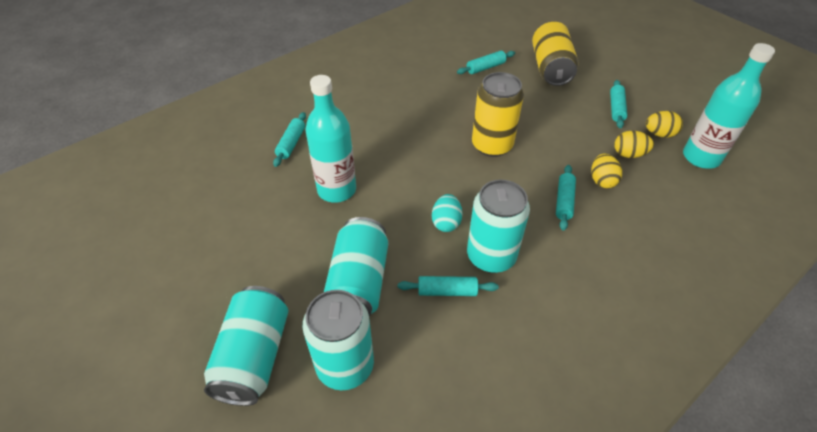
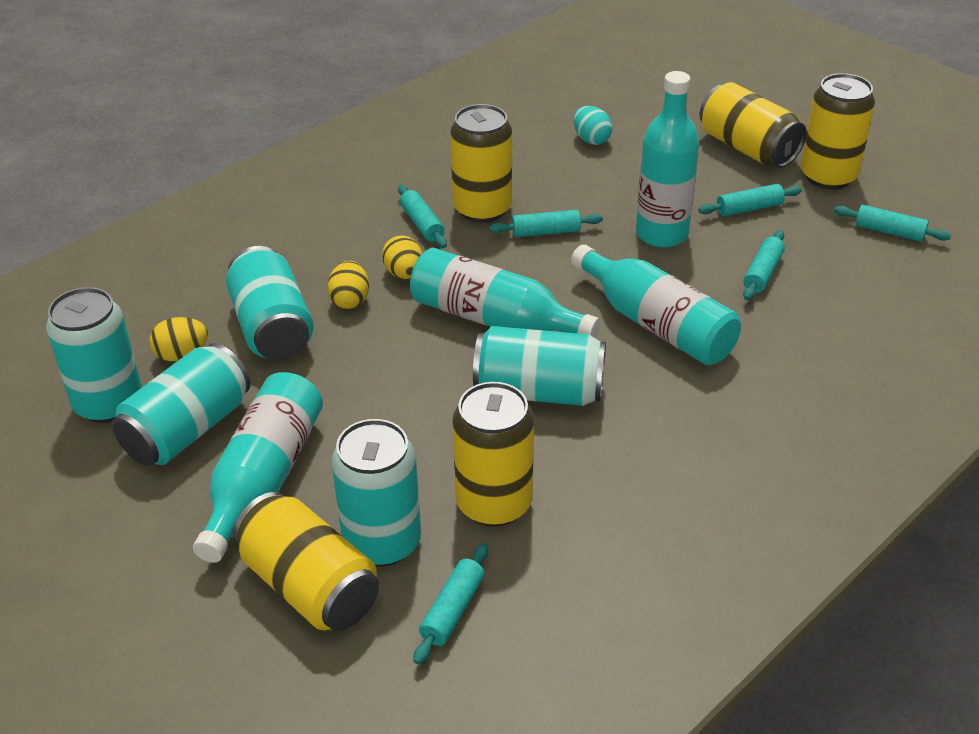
turquoise bottle: 2 -> 4
turquoise can: 4 -> 5
turquoise rolling pin: 5 -> 6
yellow can: 2 -> 5

